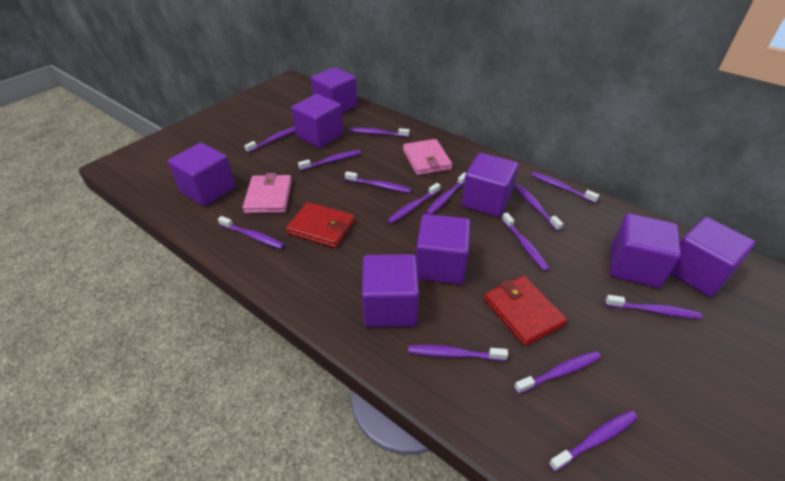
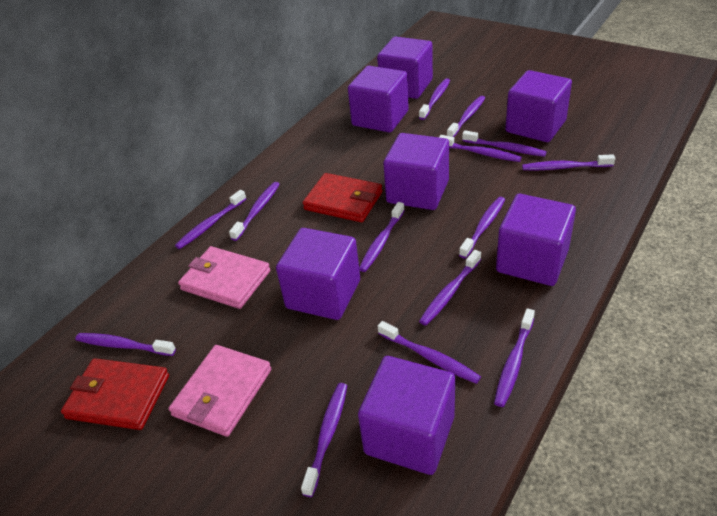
purple cube: 8 -> 7

